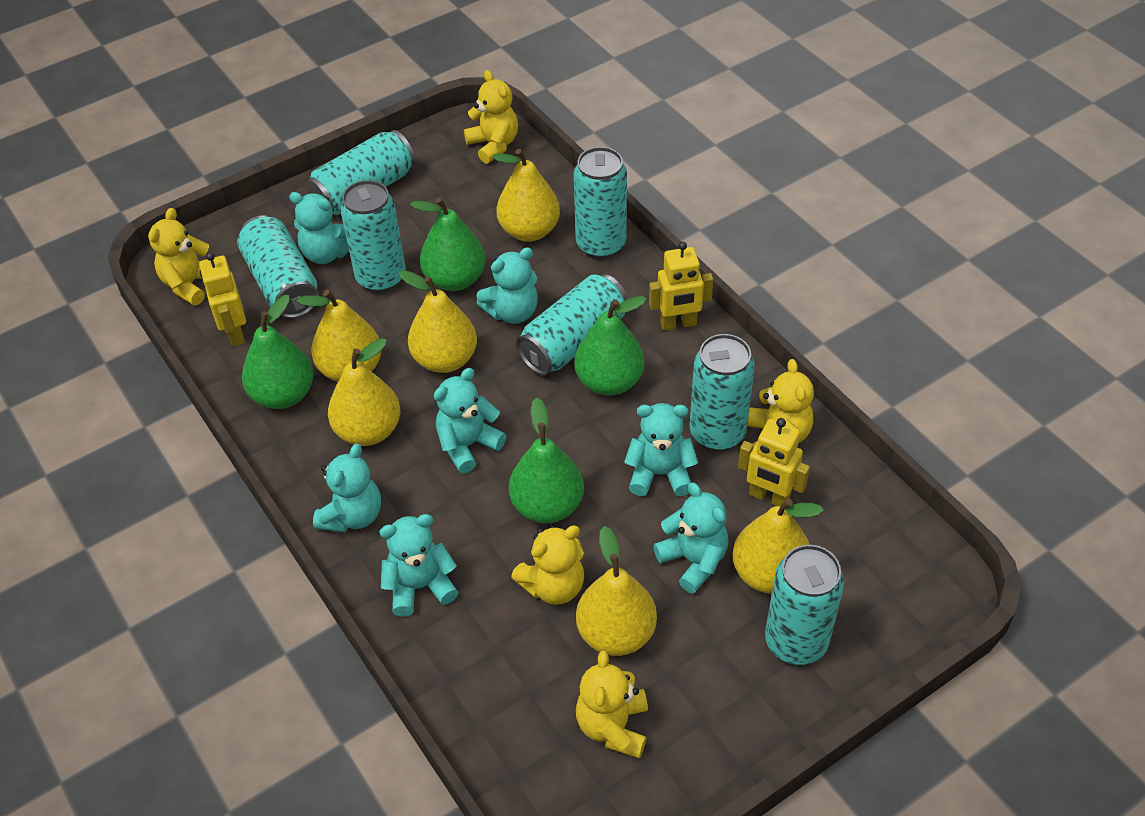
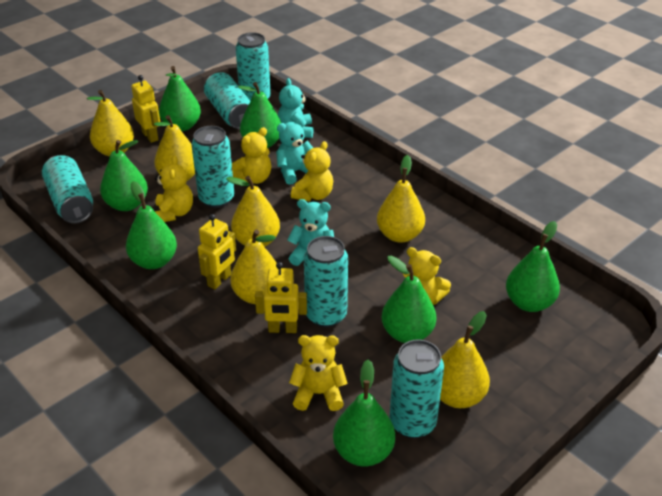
green pear: 4 -> 7
turquoise can: 7 -> 6
turquoise teddy bear: 7 -> 3

